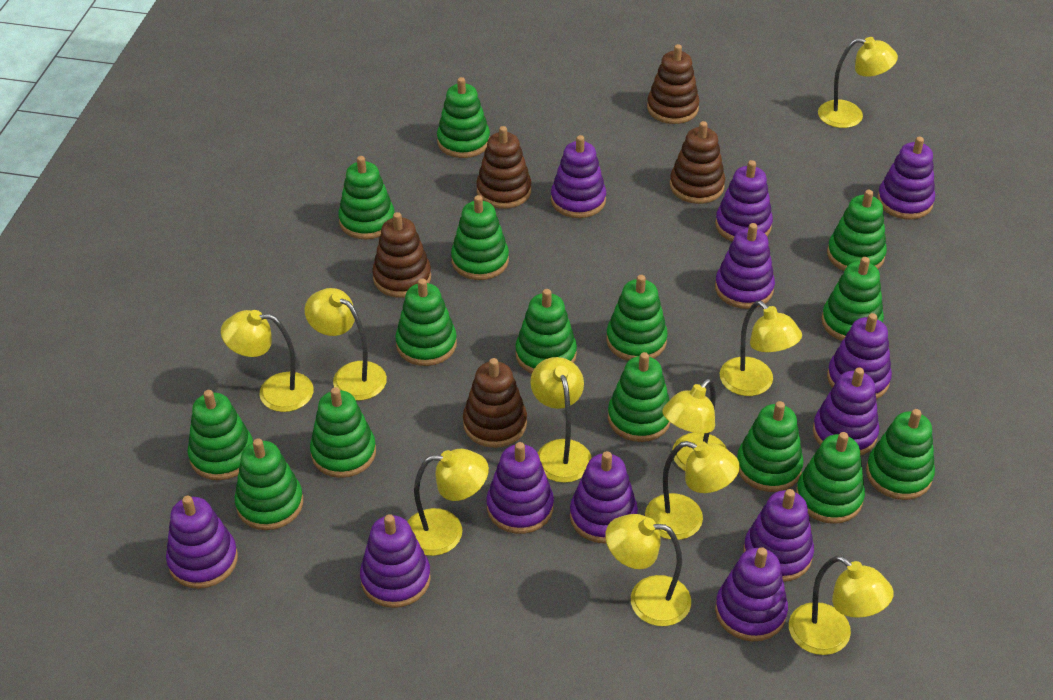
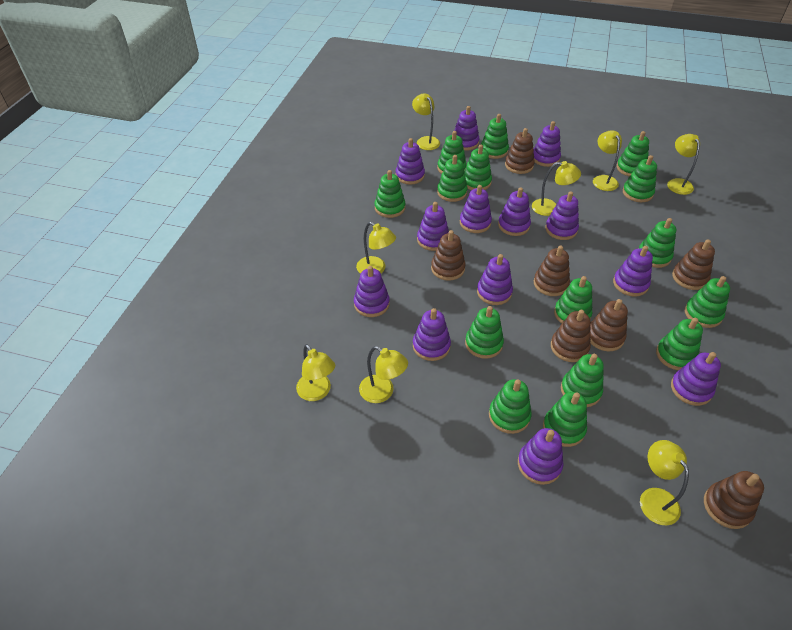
brown stacking toy: 5 -> 7
purple stacking toy: 12 -> 13
yellow lamp: 10 -> 8

